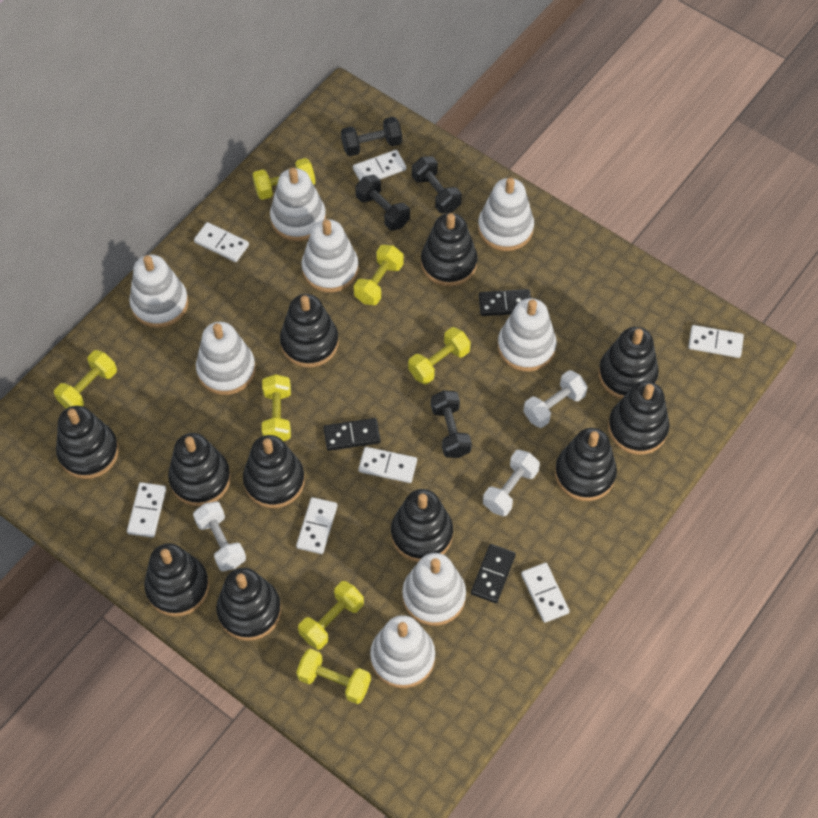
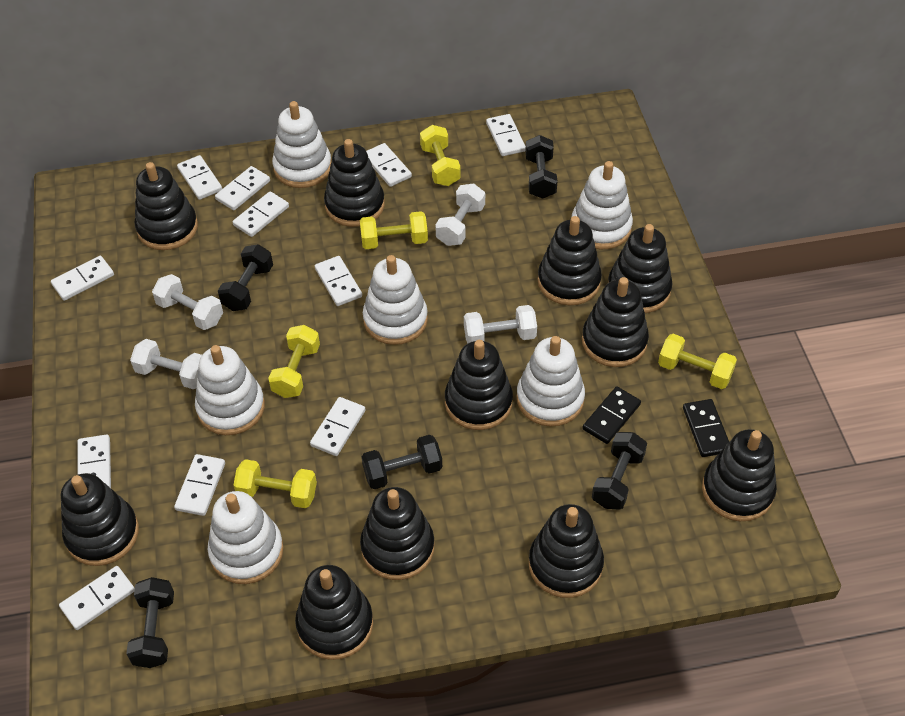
black domino: 3 -> 2
black dumbbell: 4 -> 5
white domino: 7 -> 11
white dumbbell: 3 -> 4
white stacking toy: 8 -> 6
yellow dumbbell: 7 -> 5

